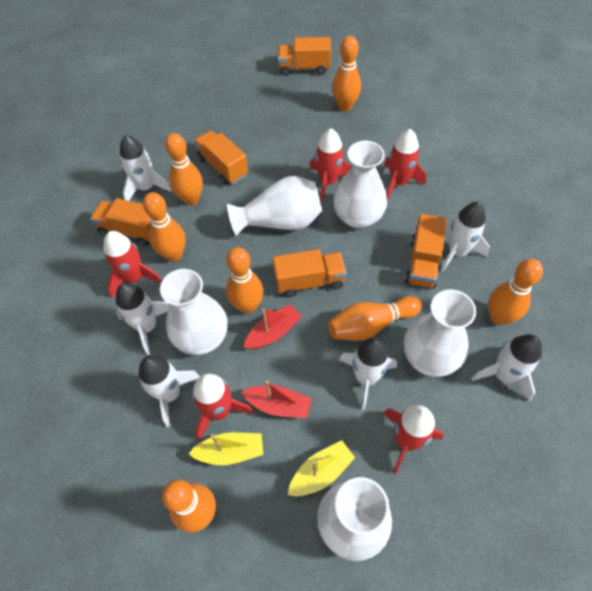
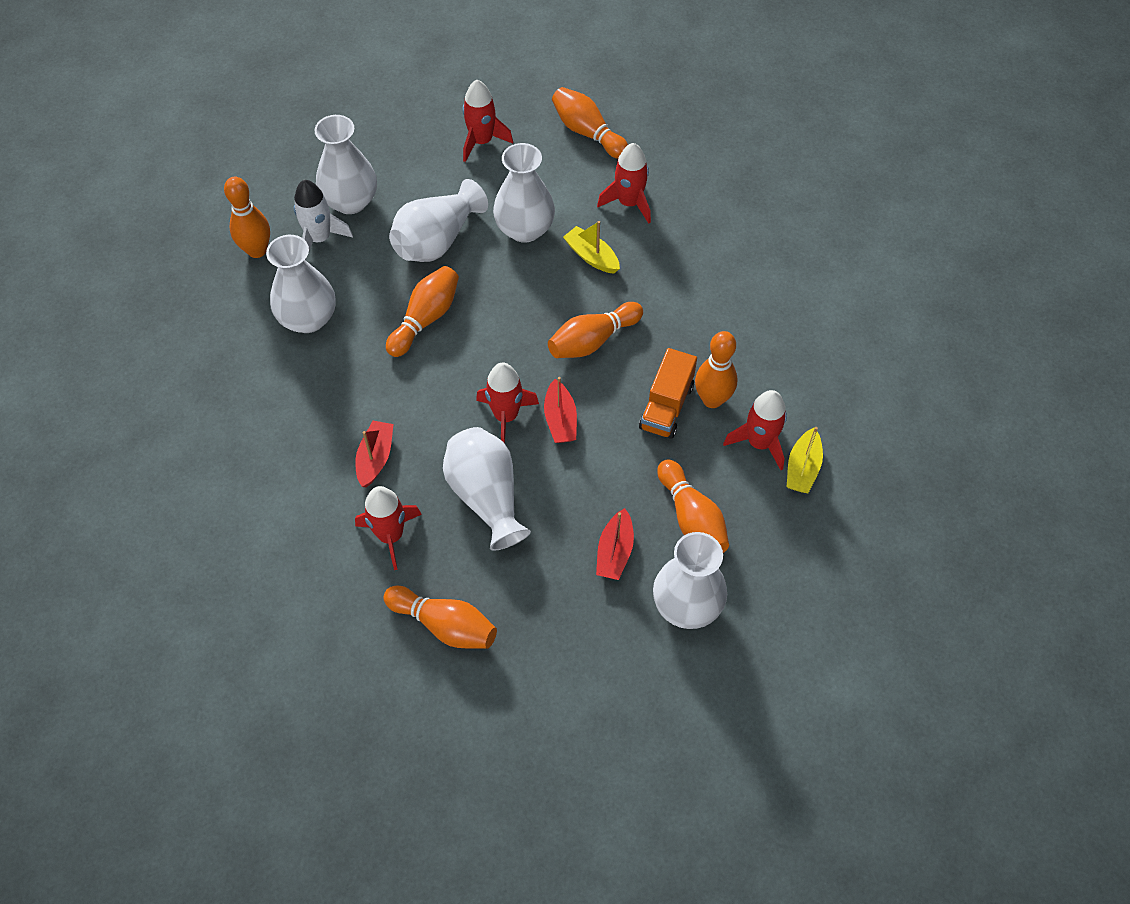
orange truck: 5 -> 1
red boat: 2 -> 3
white rocket: 6 -> 1
white vase: 5 -> 6

